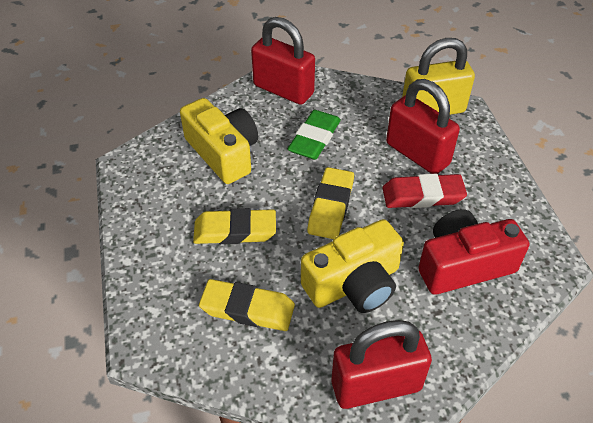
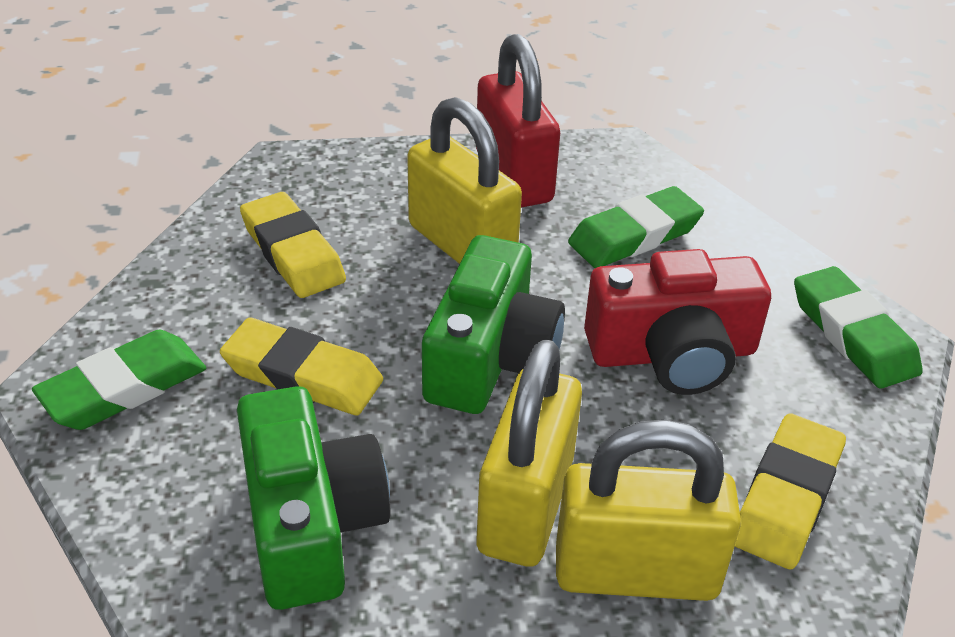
green camera: 0 -> 2
green eraser: 1 -> 3
red eraser: 1 -> 0
red padlock: 3 -> 1
yellow camera: 2 -> 0
yellow padlock: 1 -> 3

